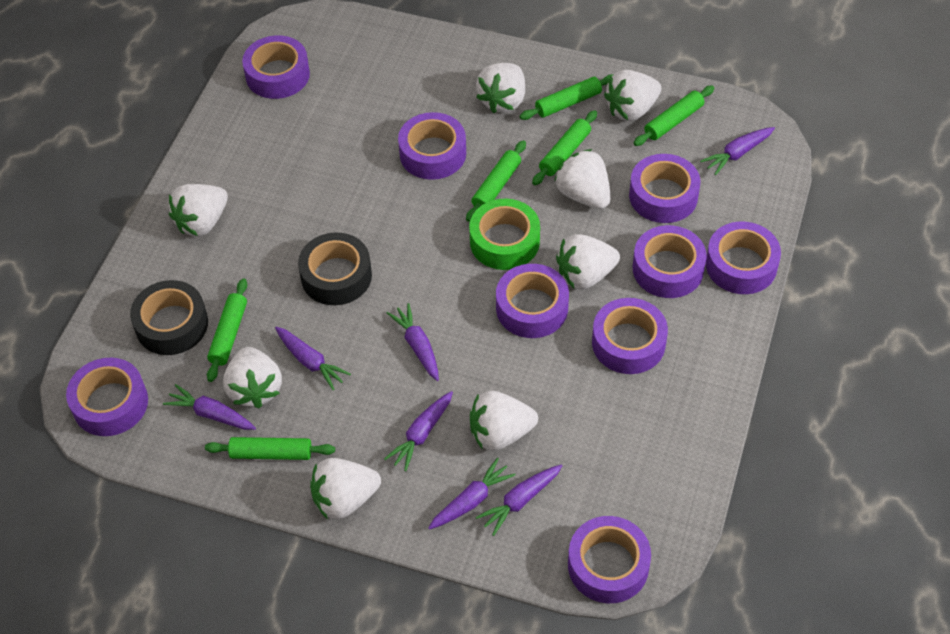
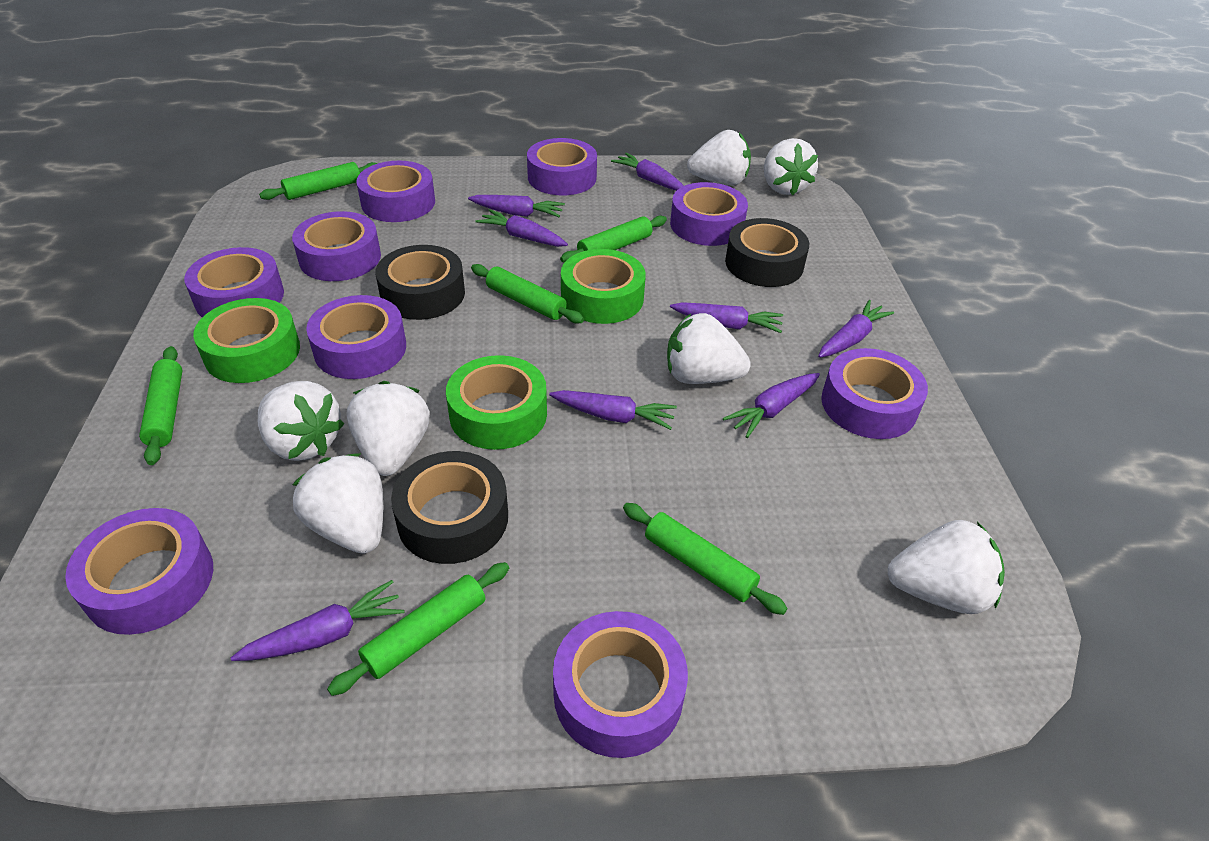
black tape: 2 -> 3
green tape: 1 -> 3
purple carrot: 7 -> 8
white strawberry: 8 -> 7

